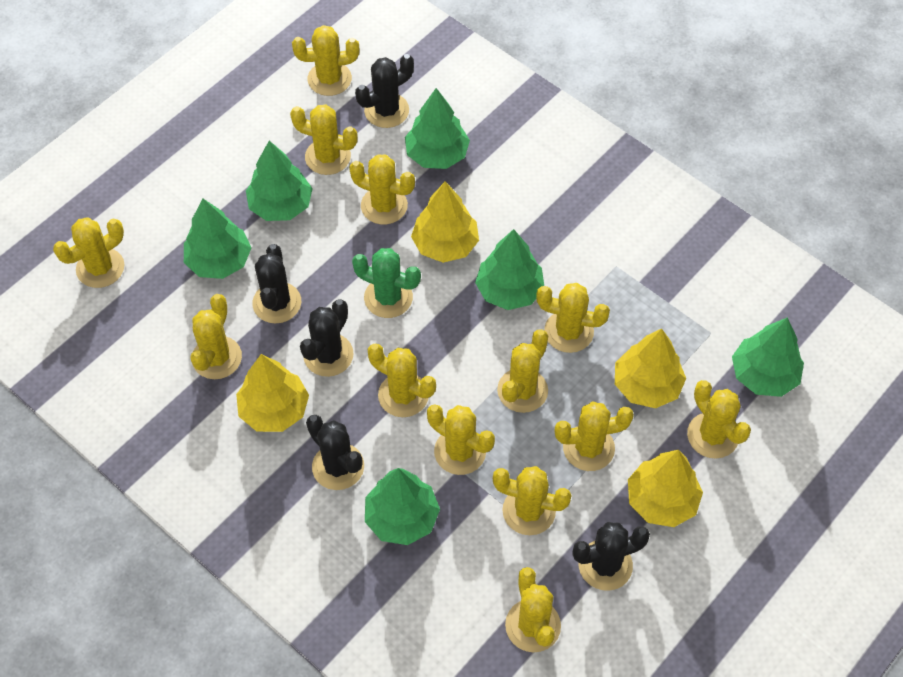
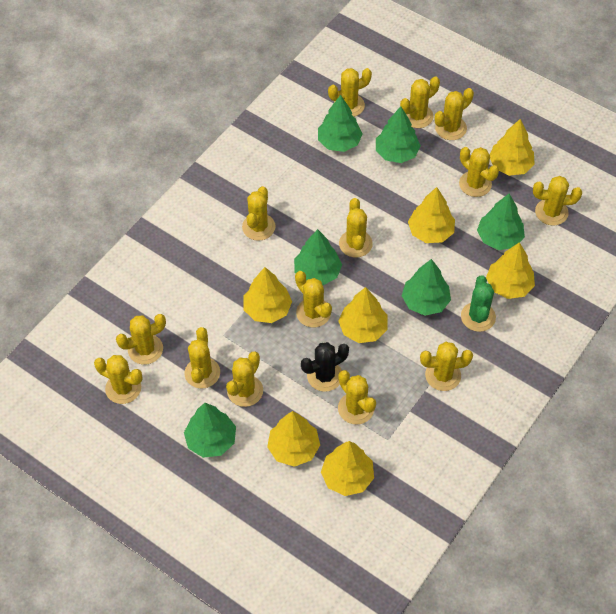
black cactus: 5 -> 1
yellow cactus: 13 -> 14
yellow tree: 4 -> 7

